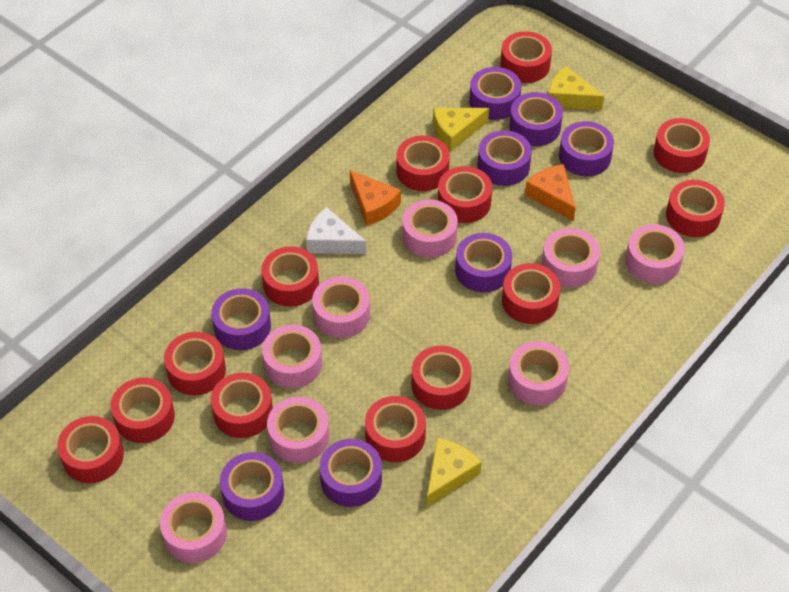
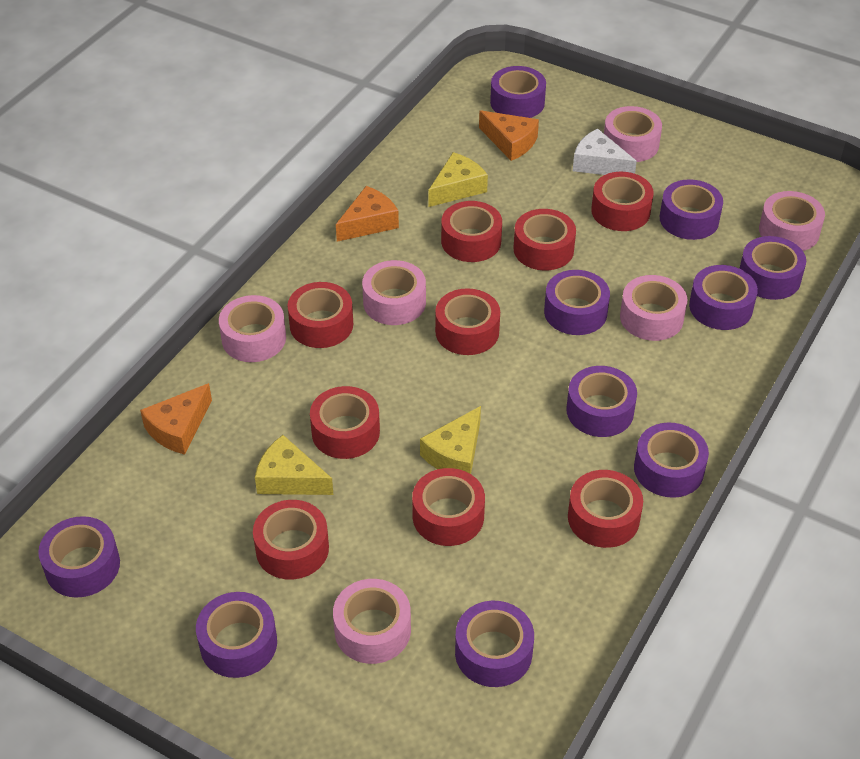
orange cheese: 2 -> 3
pink tape: 8 -> 6
purple tape: 8 -> 10
red tape: 13 -> 9

